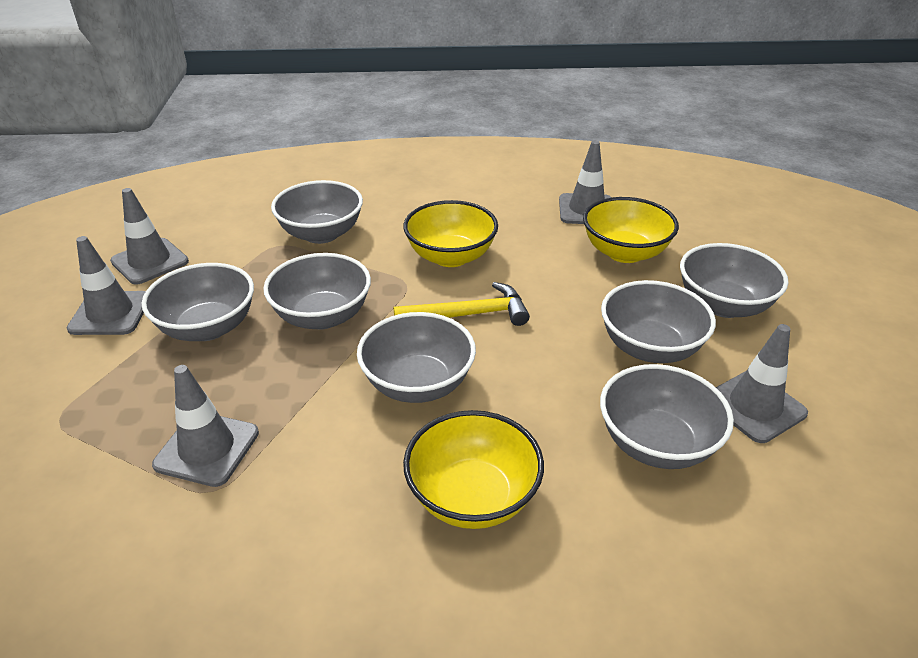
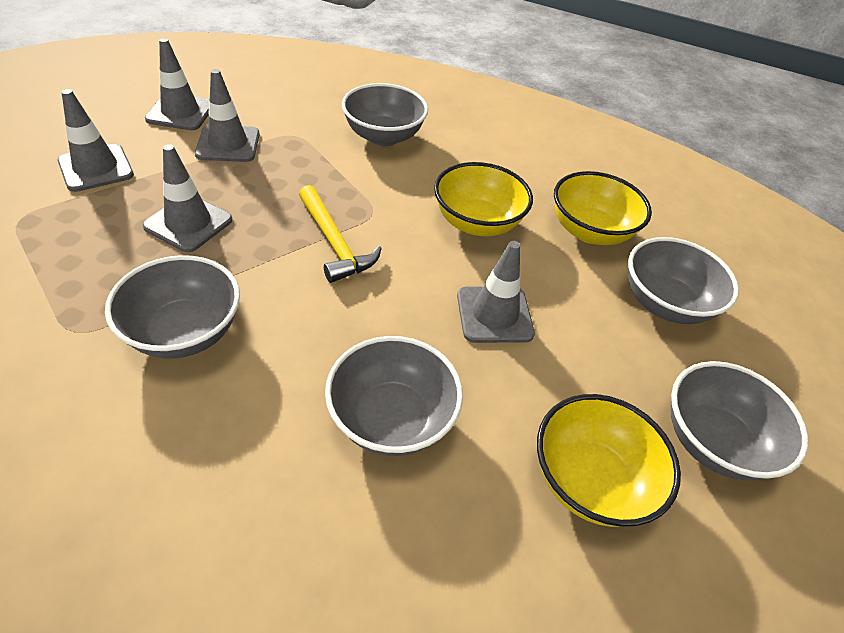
grey bowl: 7 -> 5

